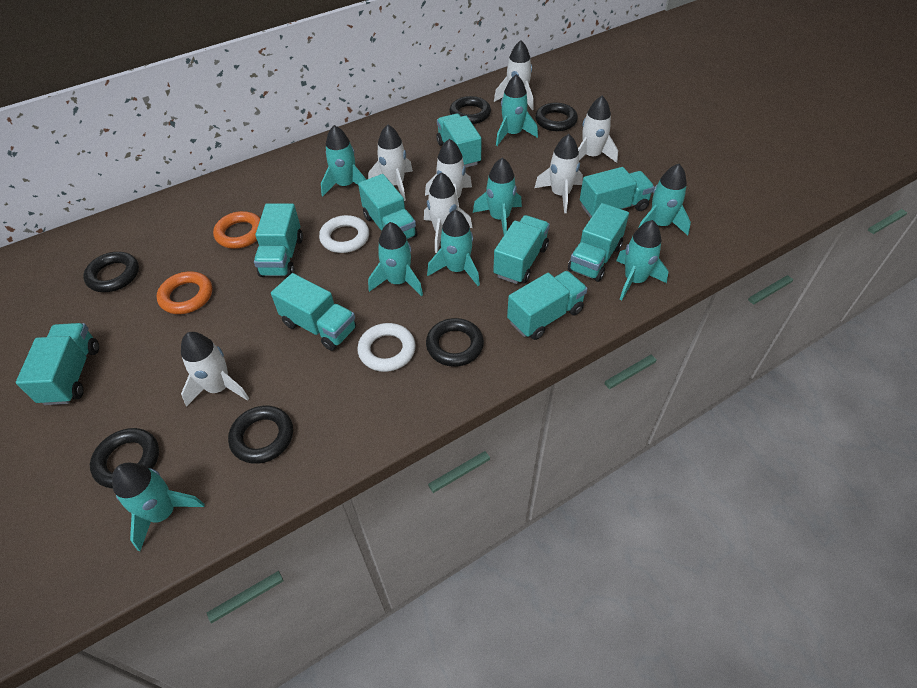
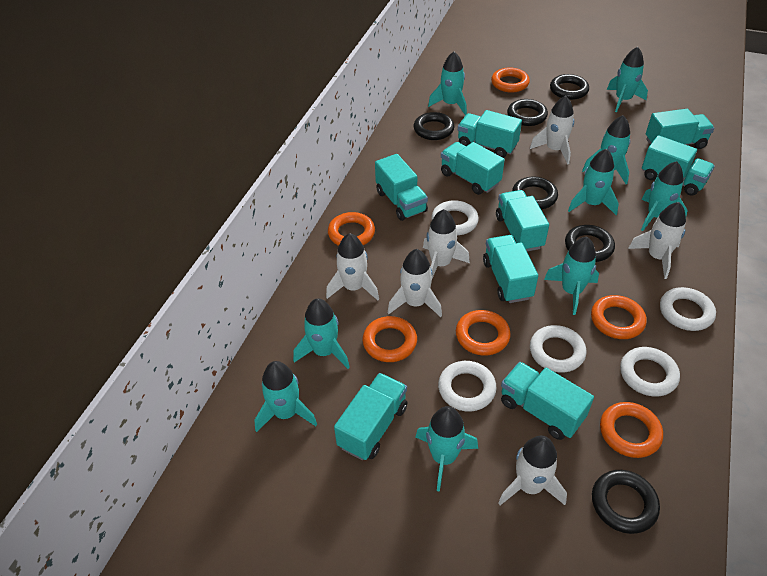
orange ring: 2 -> 6
turquoise rocket: 8 -> 9
white ring: 2 -> 5
white rocket: 7 -> 6

